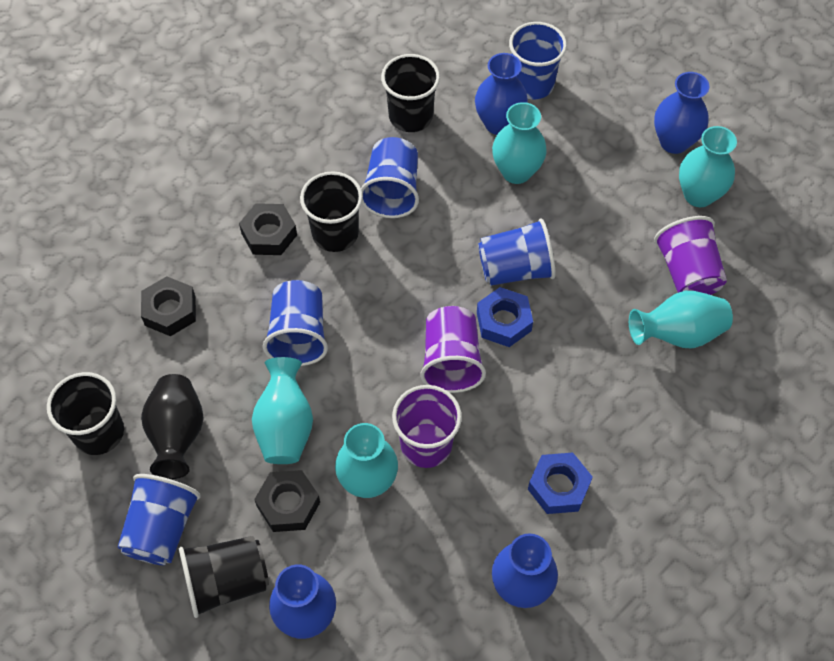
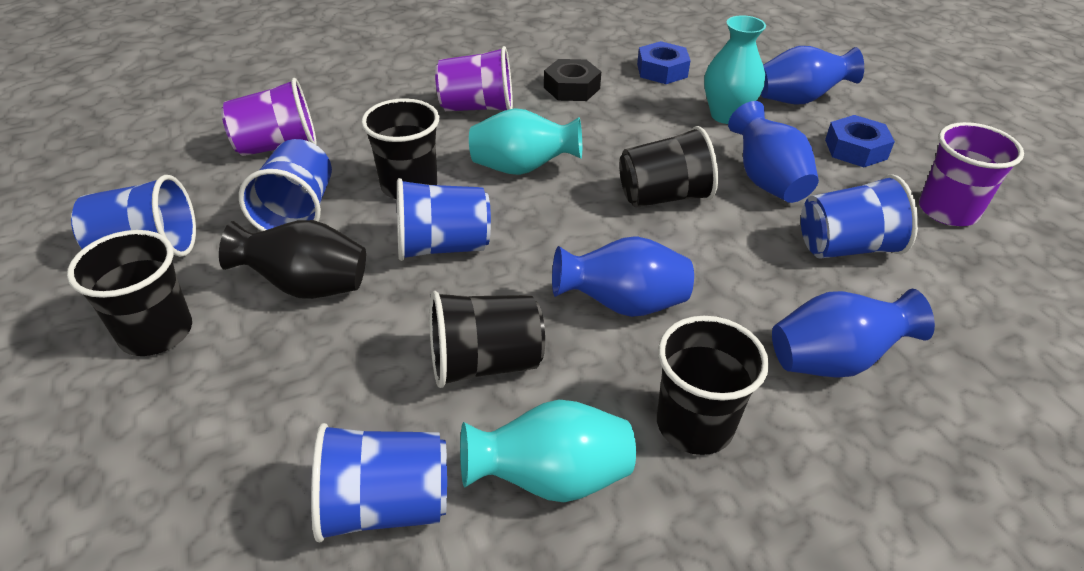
black cup: 4 -> 5
black nut: 3 -> 1
turquoise vase: 5 -> 3

